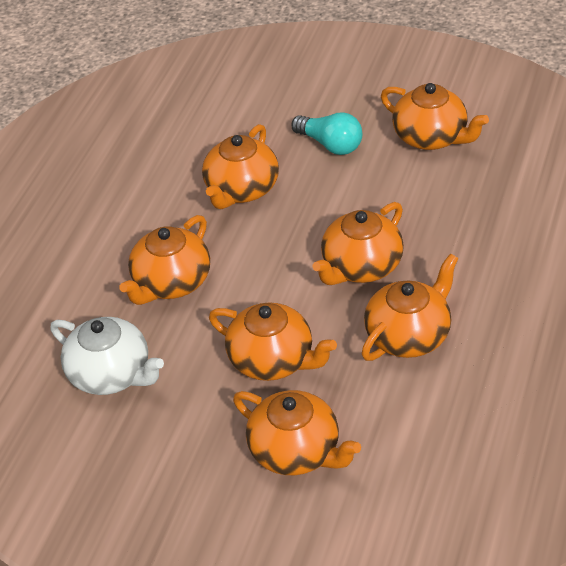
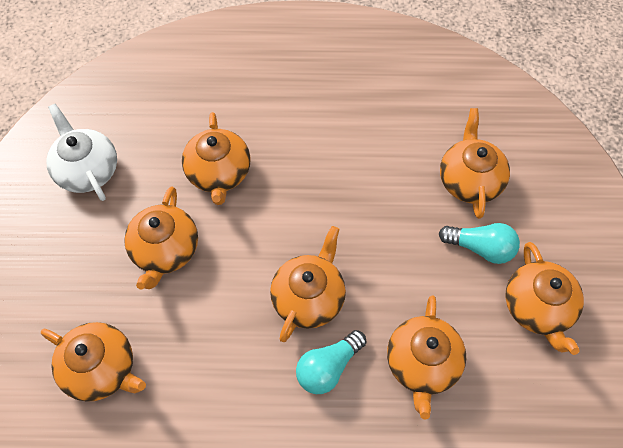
turquoise light bulb: 1 -> 2

